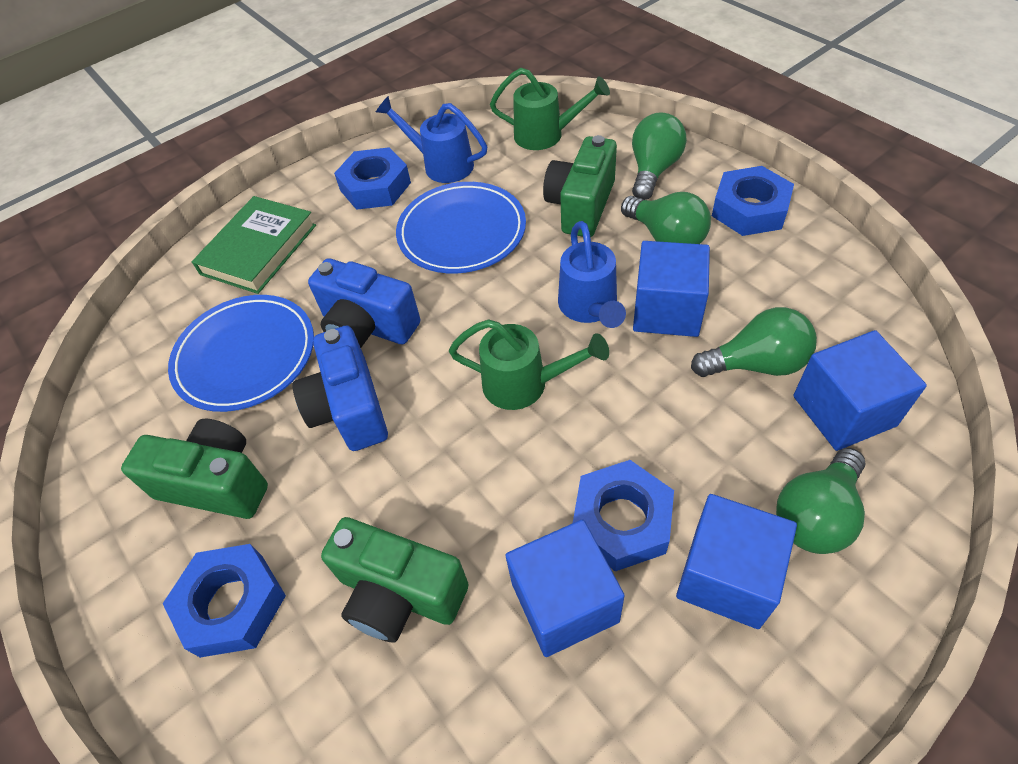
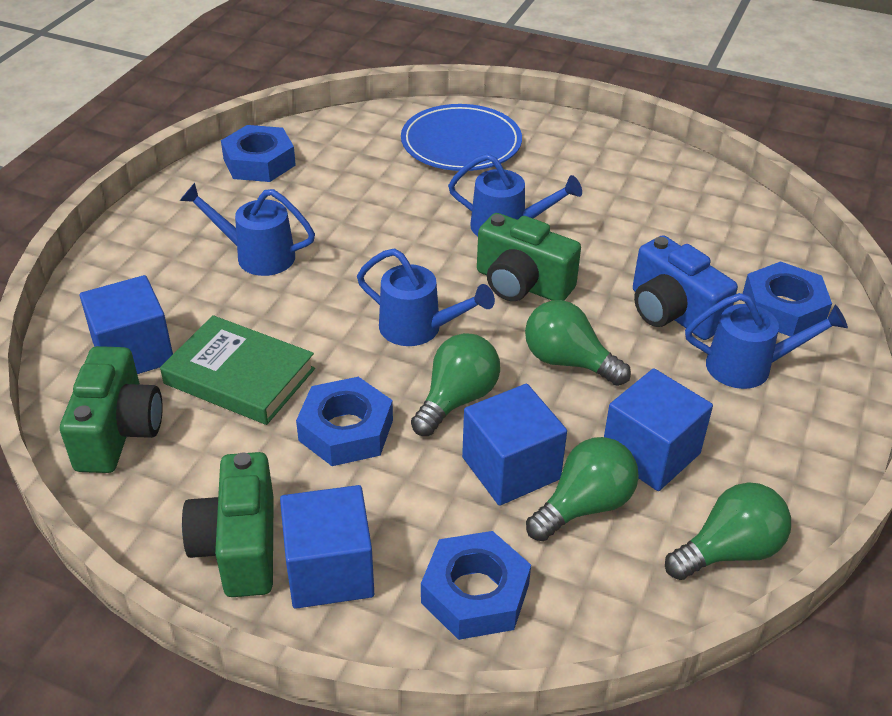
blue camera: 2 -> 1
blue plate: 2 -> 1
blue watering can: 2 -> 4
green watering can: 2 -> 0

